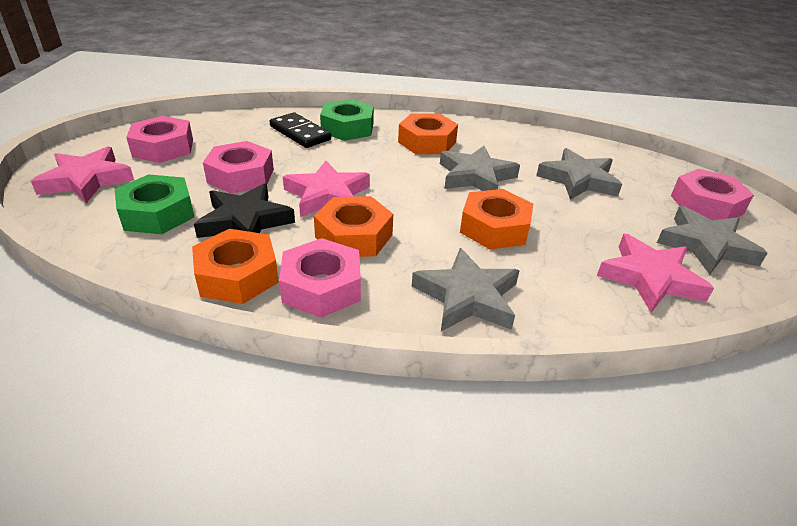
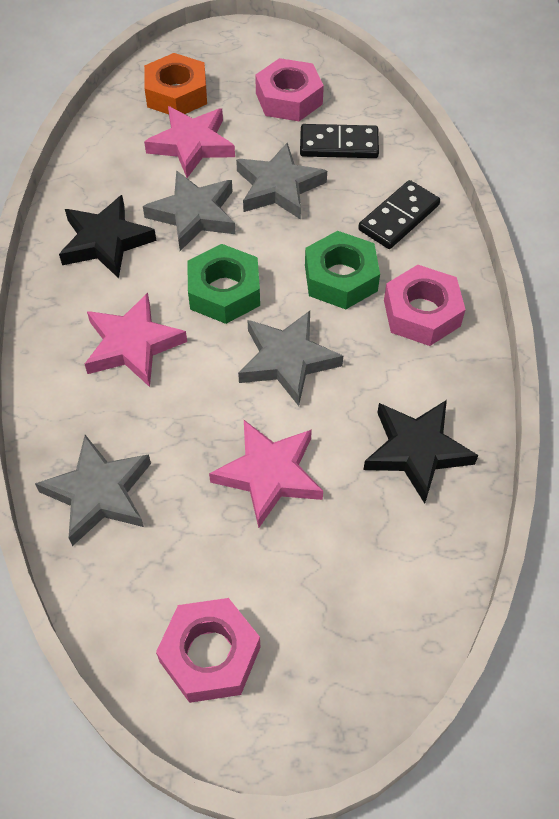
black domino: 1 -> 2
black star: 1 -> 2
orange nut: 4 -> 1
pink nut: 4 -> 3

